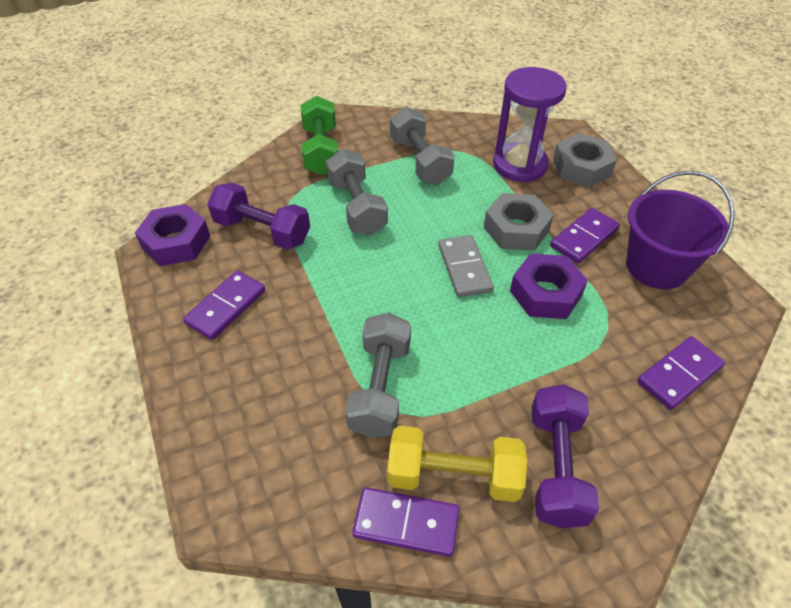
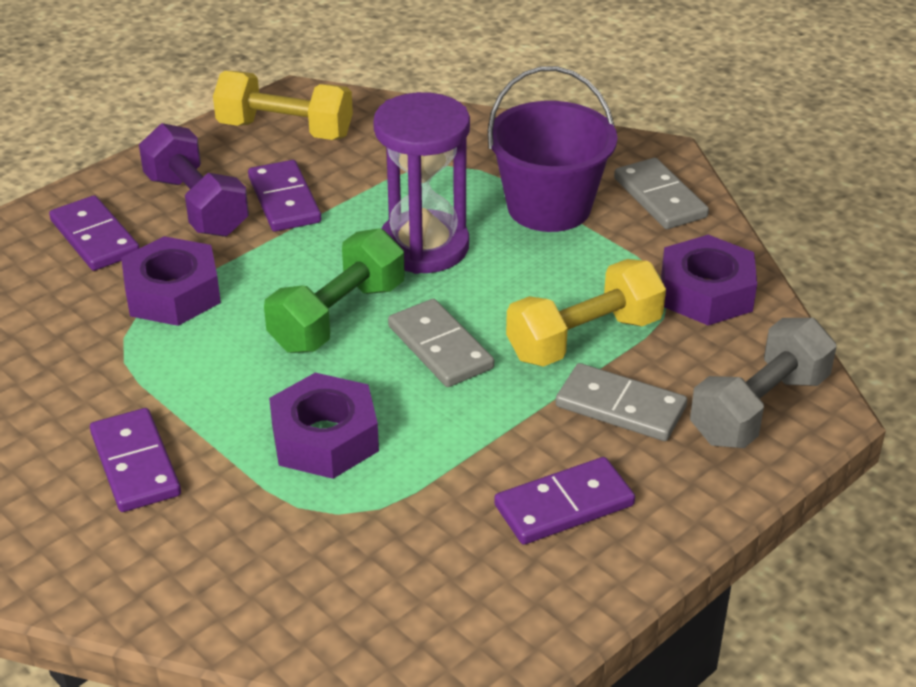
grey domino: 1 -> 3
grey dumbbell: 3 -> 1
grey nut: 2 -> 0
purple dumbbell: 2 -> 1
purple nut: 2 -> 3
yellow dumbbell: 1 -> 2

